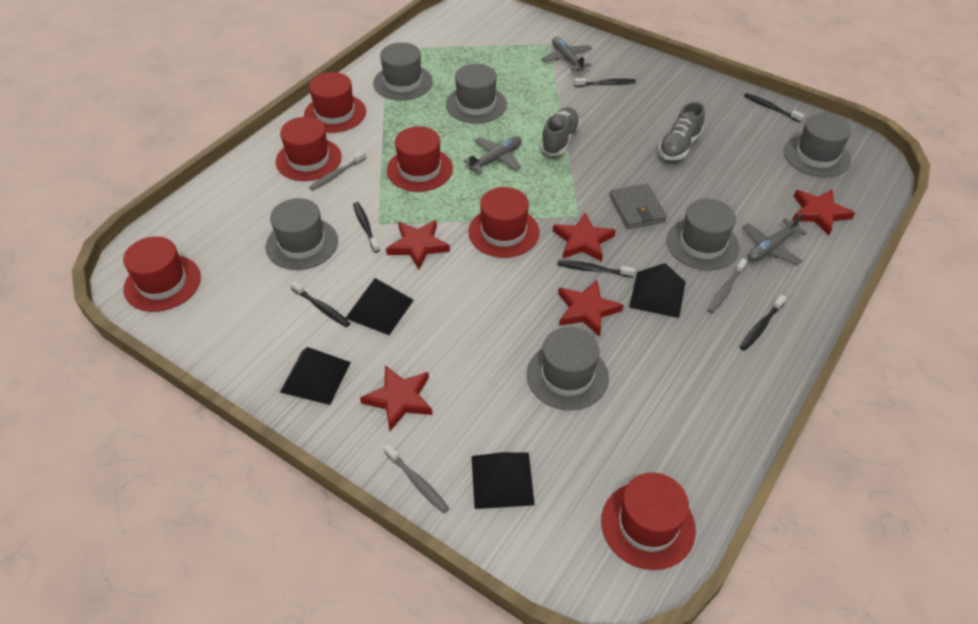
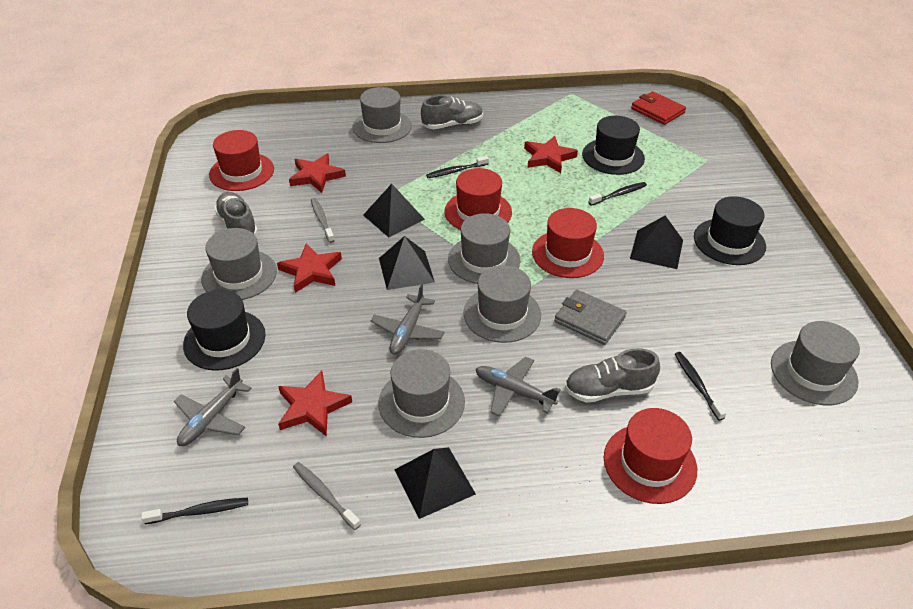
black hat: 0 -> 3
black toothbrush: 6 -> 4
grey shoe: 2 -> 3
grey toothbrush: 3 -> 2
red hat: 6 -> 4
red star: 5 -> 4
red wallet: 0 -> 1

